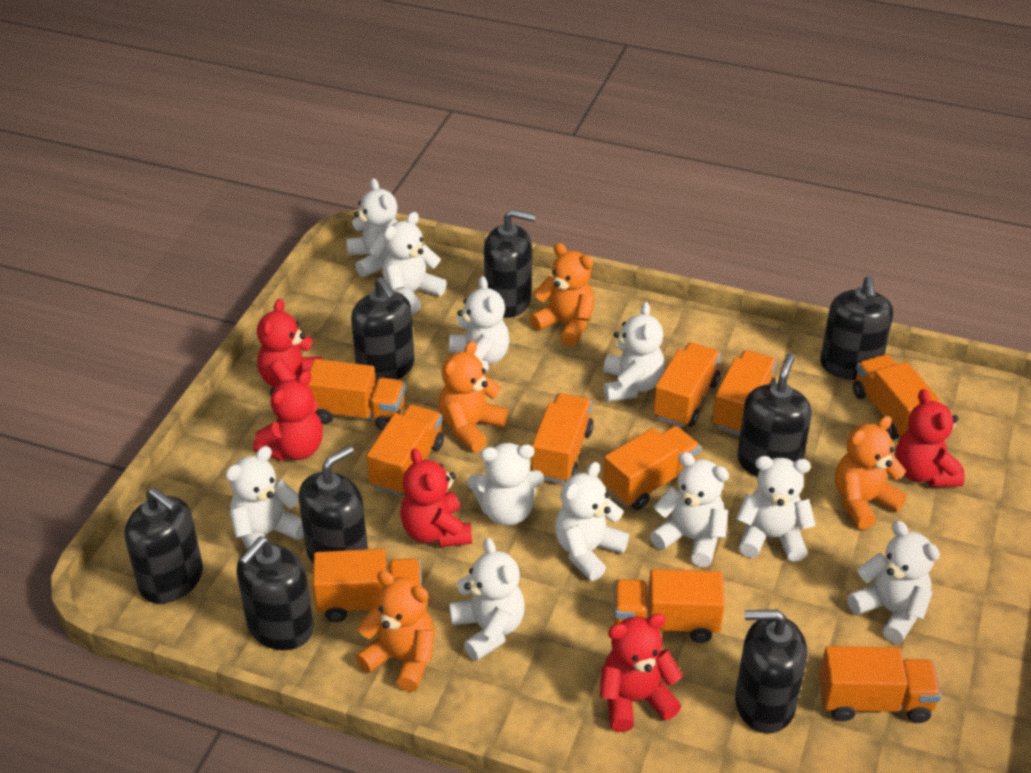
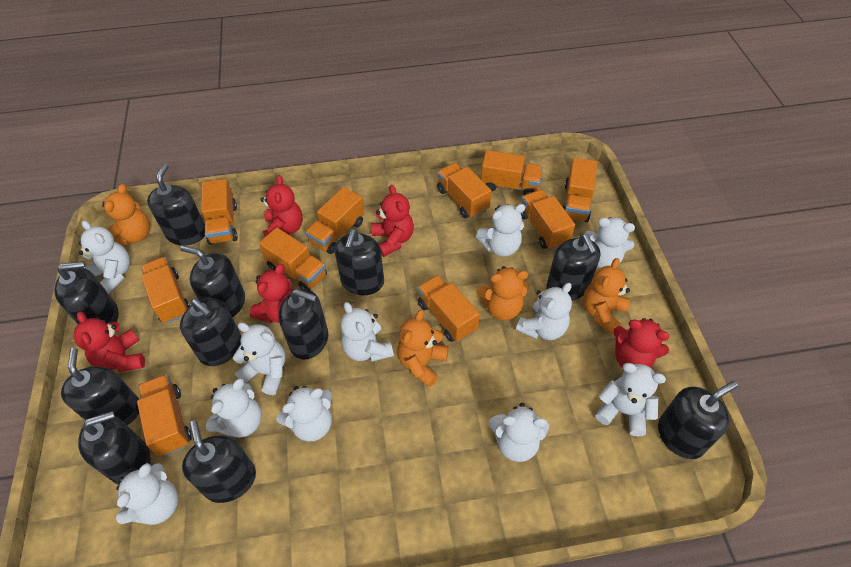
black soap dispenser: 8 -> 11

